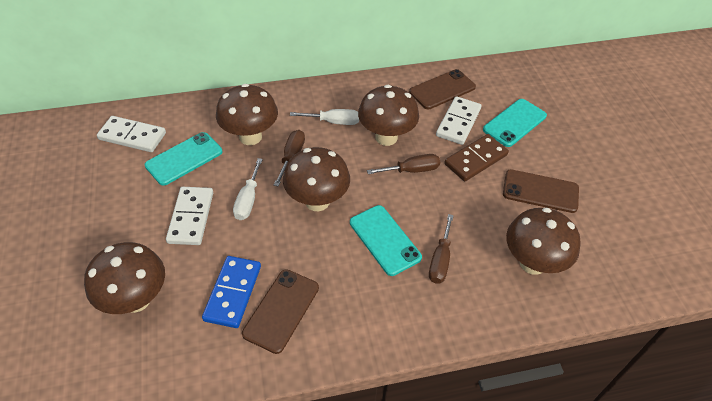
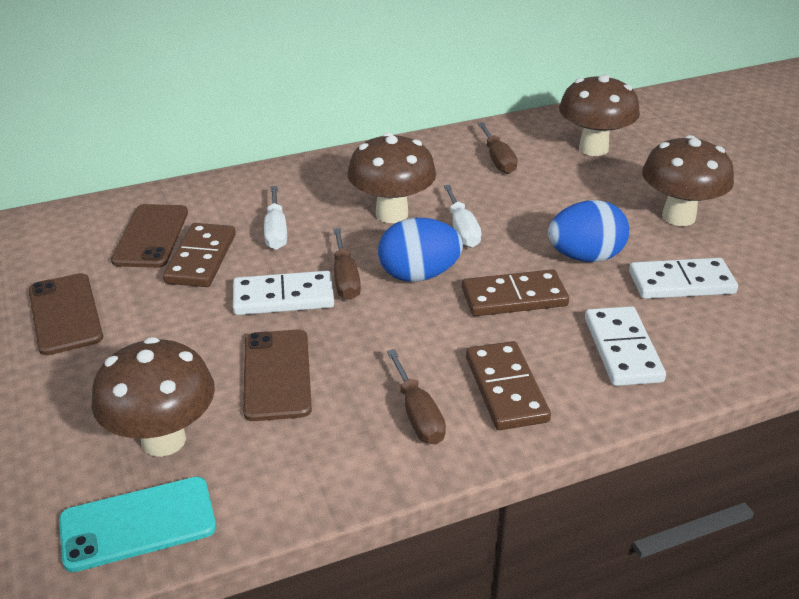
blue domino: 1 -> 0
blue egg: 0 -> 2
brown domino: 1 -> 3
brown mushroom: 5 -> 4
turquoise phone: 3 -> 1

